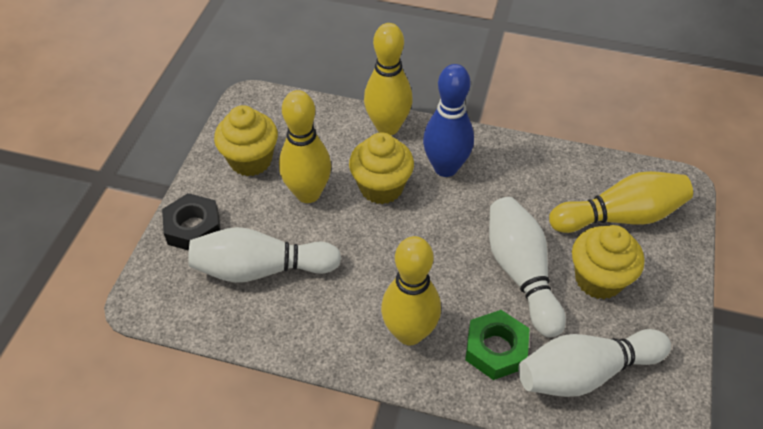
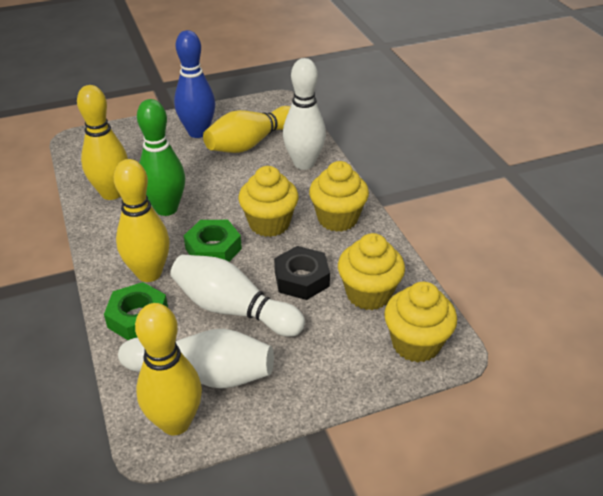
green bowling pin: 0 -> 1
green nut: 1 -> 2
yellow cupcake: 3 -> 4

